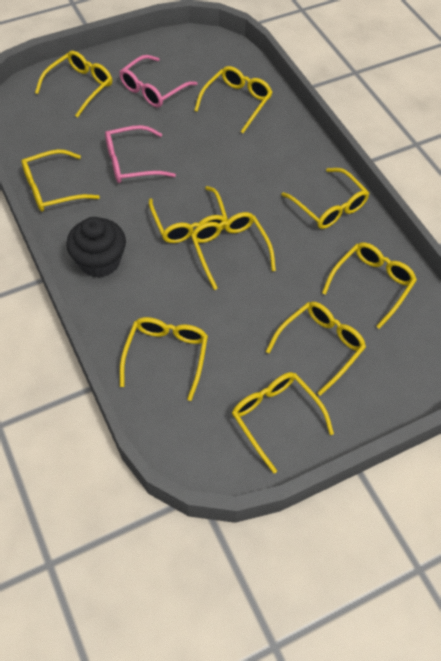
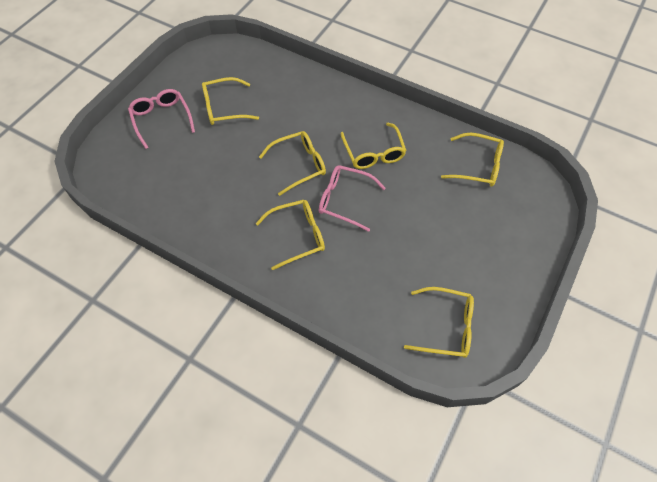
black cupcake: 1 -> 0
yellow glasses: 10 -> 6

